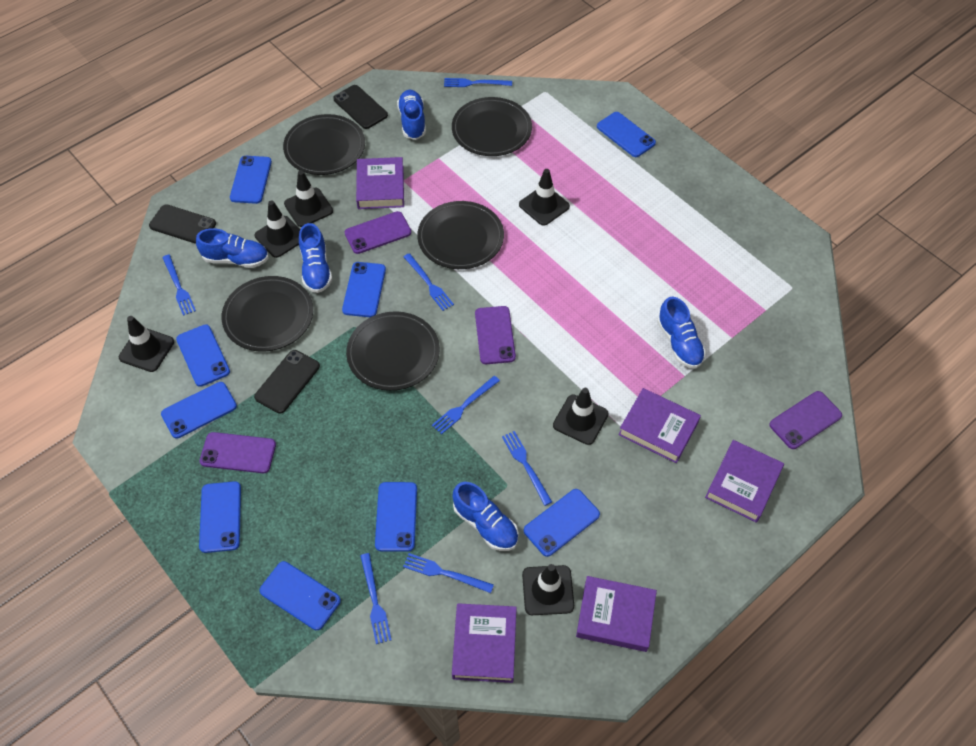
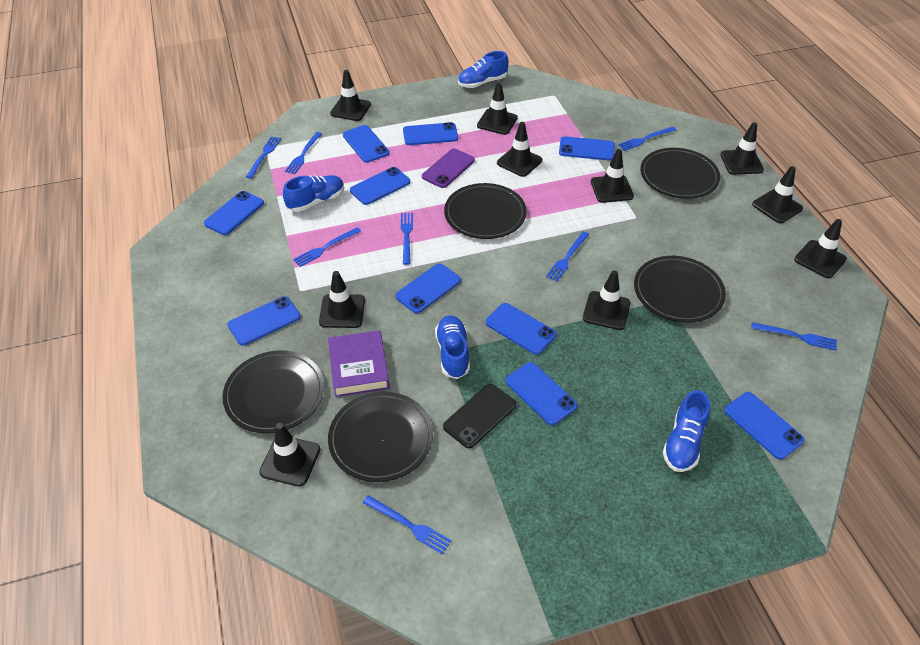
black phone: 3 -> 1
black traffic cone: 6 -> 10
blue fork: 7 -> 8
blue phone: 9 -> 10
blue shoe: 5 -> 4
purple book: 5 -> 1
purple phone: 4 -> 1

